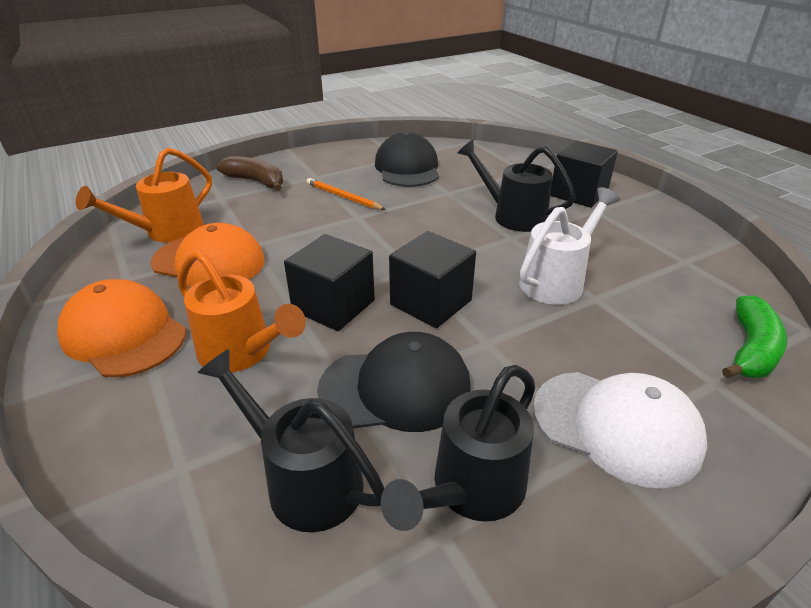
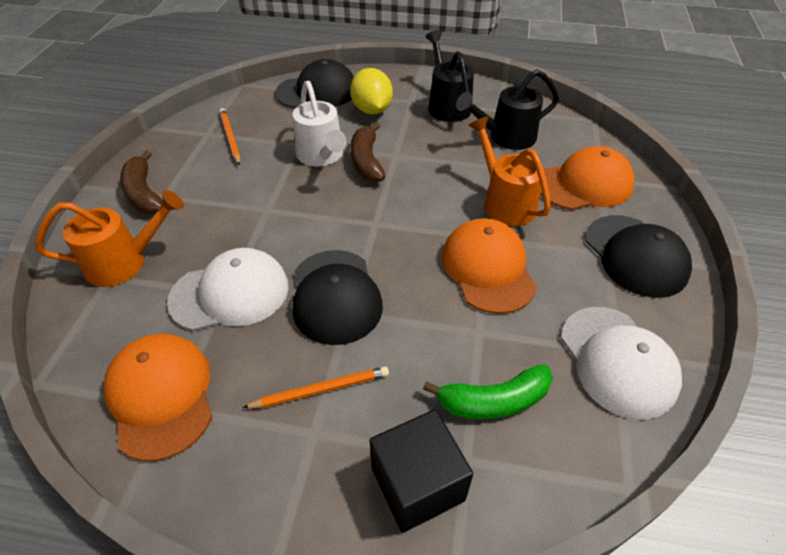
black cap: 2 -> 3
black cube: 3 -> 1
black watering can: 3 -> 2
brown banana: 1 -> 2
orange cap: 2 -> 3
orange pencil: 1 -> 2
white cap: 1 -> 2
yellow lemon: 0 -> 1

